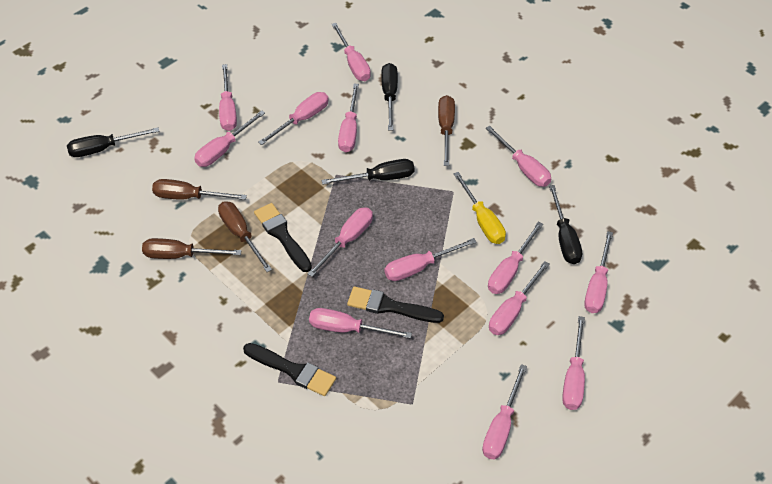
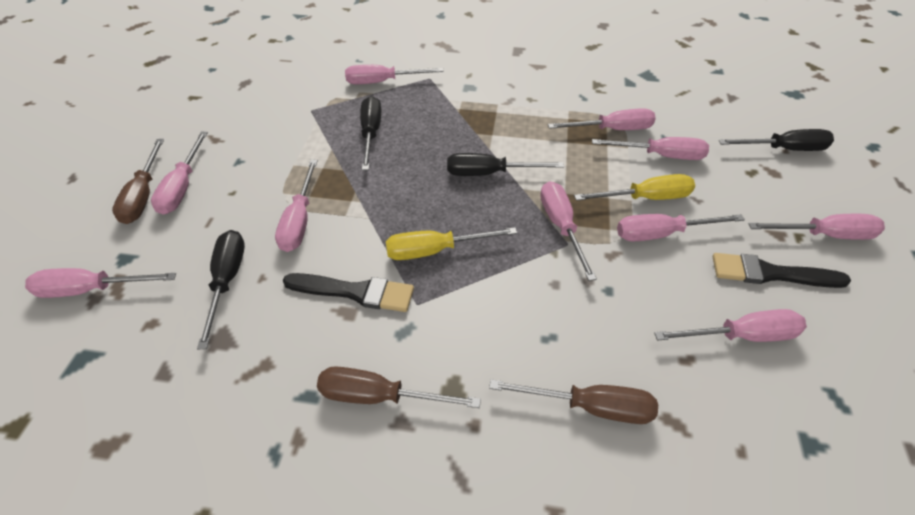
black brush: 3 -> 2
brown screwdriver: 4 -> 3
pink screwdriver: 14 -> 10
yellow screwdriver: 1 -> 2

